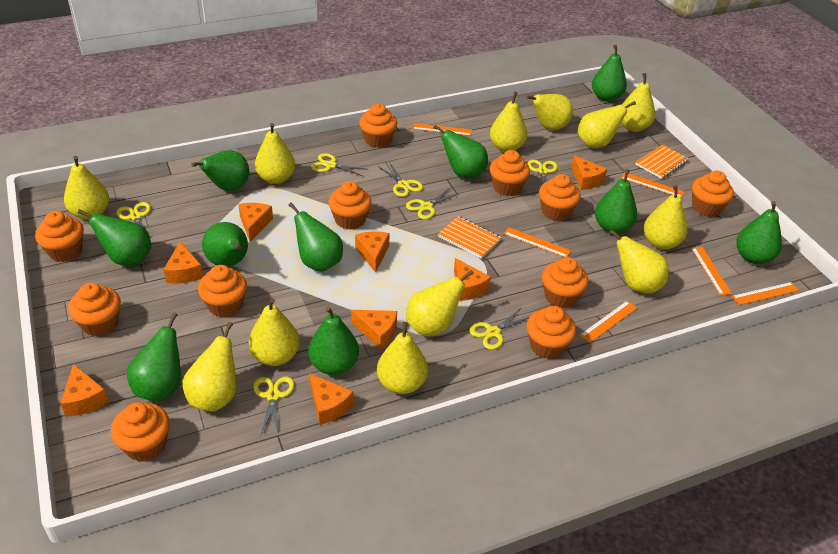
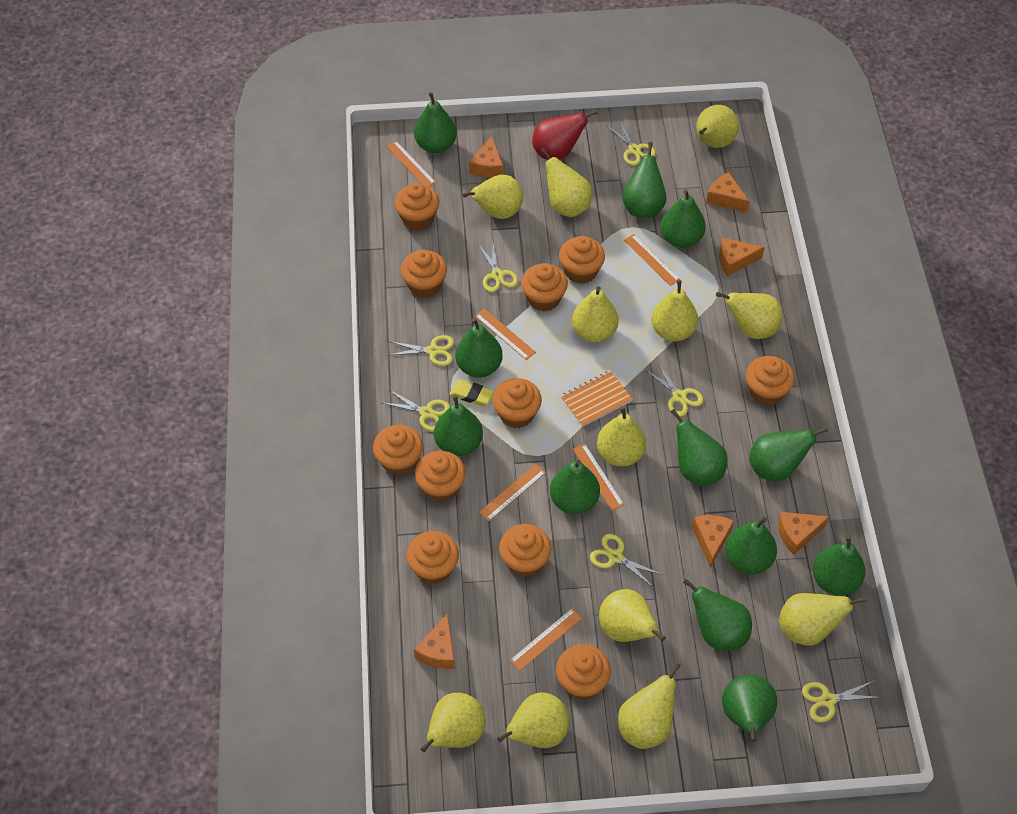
green pear: 10 -> 12
orange cheese: 8 -> 6
orange notebook: 2 -> 1
red pear: 0 -> 1
yellow eraser: 0 -> 1

